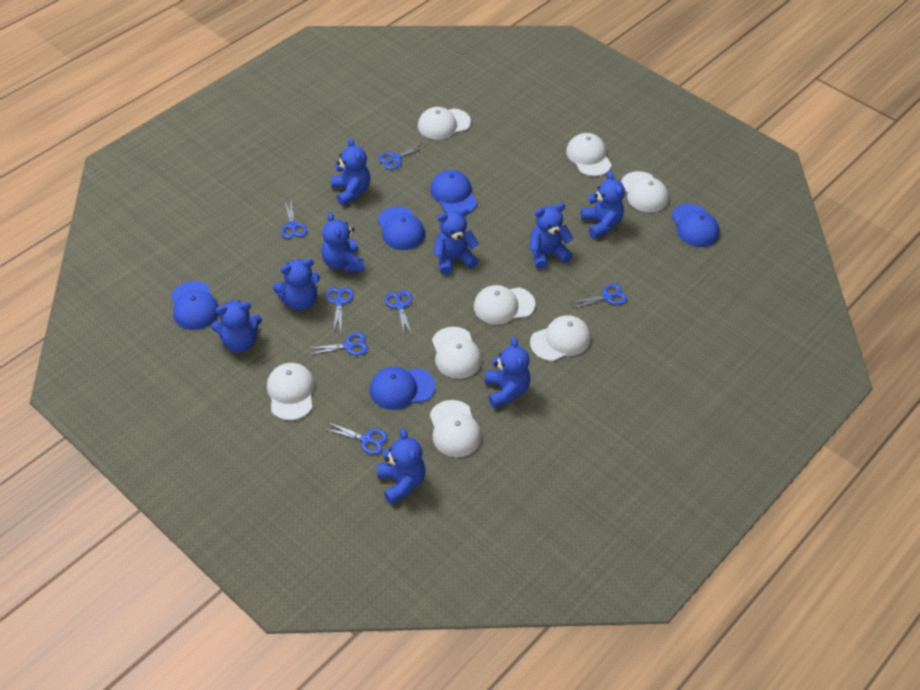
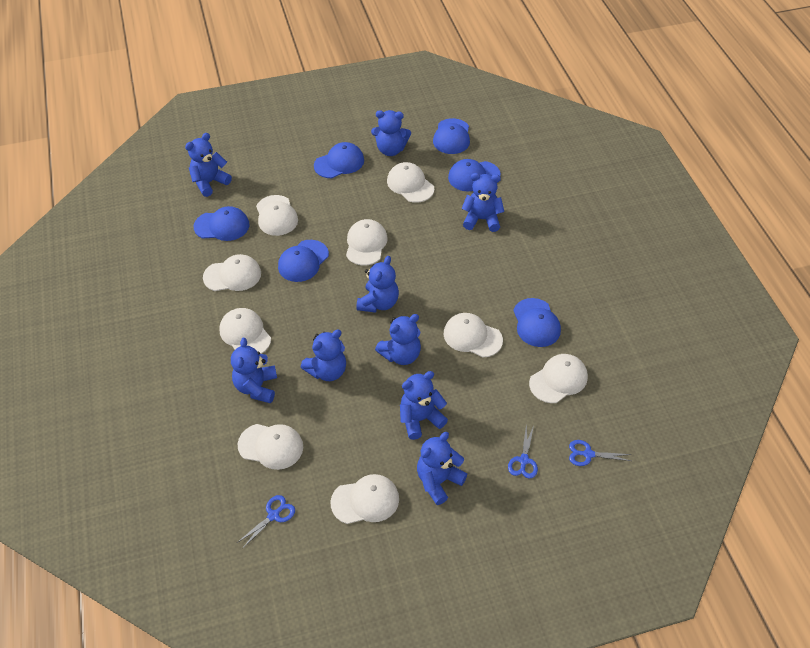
blue cap: 5 -> 6
blue scissors: 7 -> 3
white cap: 8 -> 9

